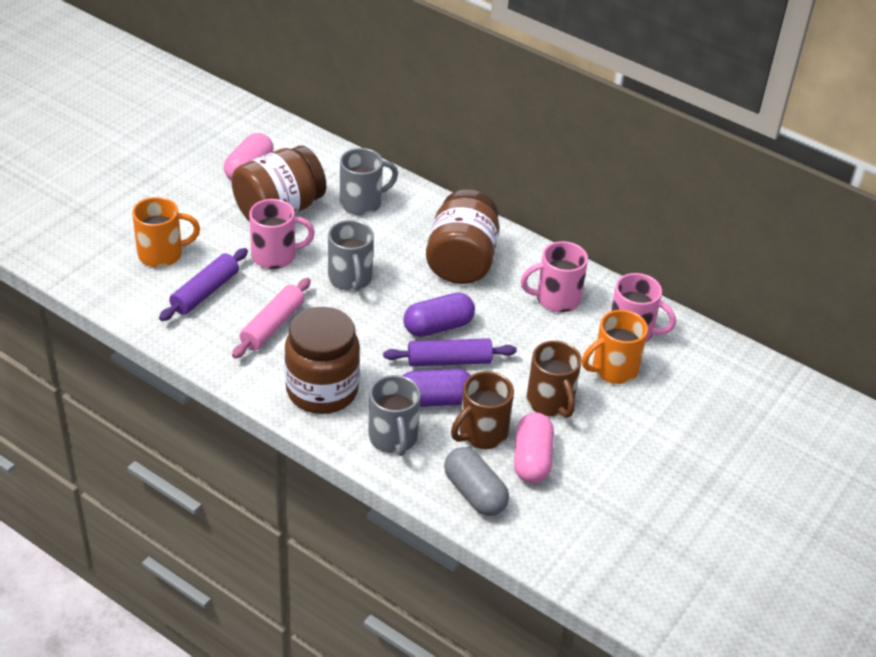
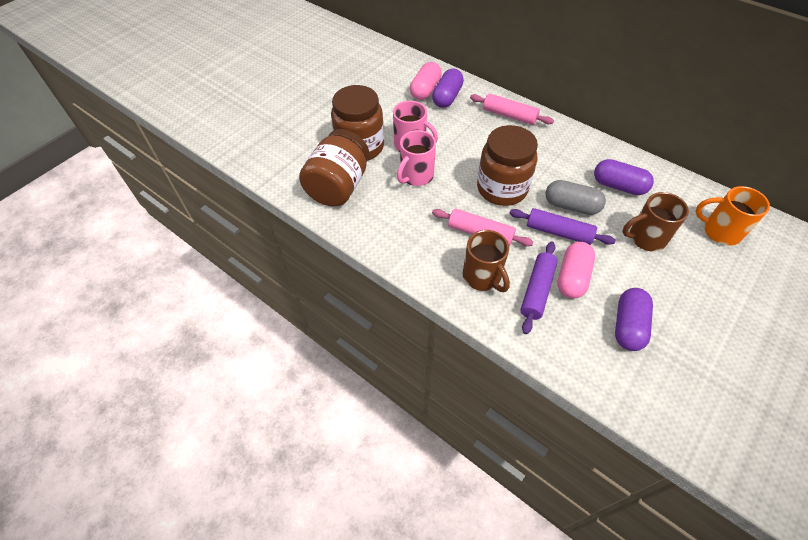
grey mug: 3 -> 0
orange mug: 2 -> 1
pink mug: 3 -> 2
pink rolling pin: 1 -> 2
purple capsule: 2 -> 3

